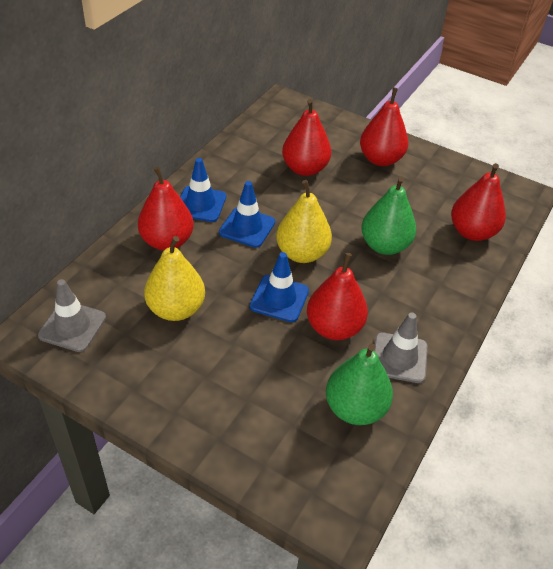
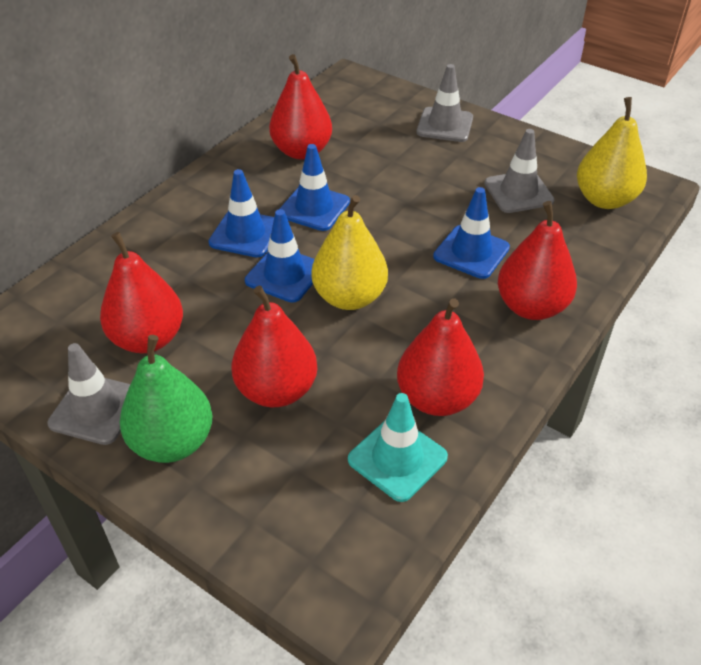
blue traffic cone: 3 -> 4
green pear: 2 -> 1
grey traffic cone: 2 -> 3
turquoise traffic cone: 0 -> 1

